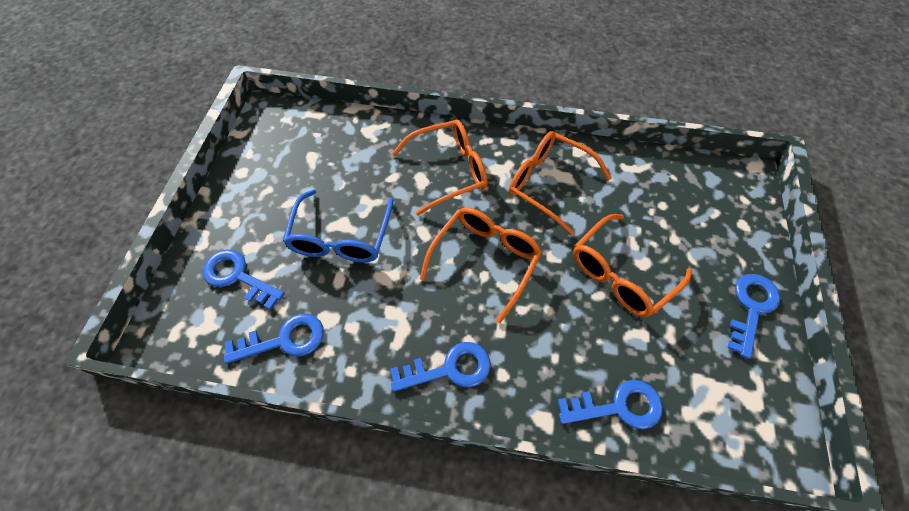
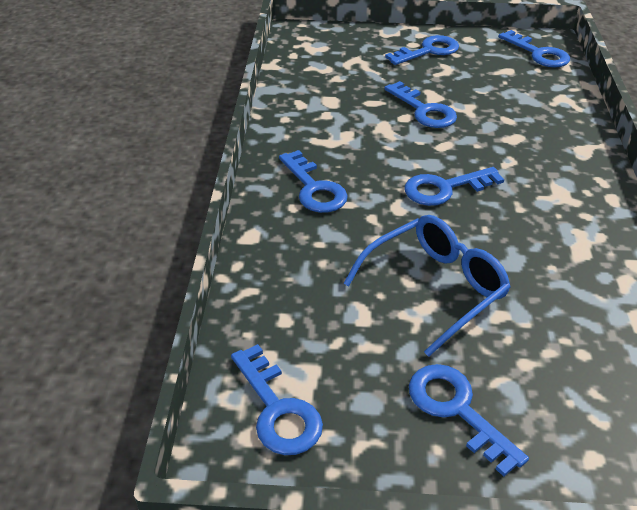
blue key: 5 -> 7
orange glasses: 4 -> 0

